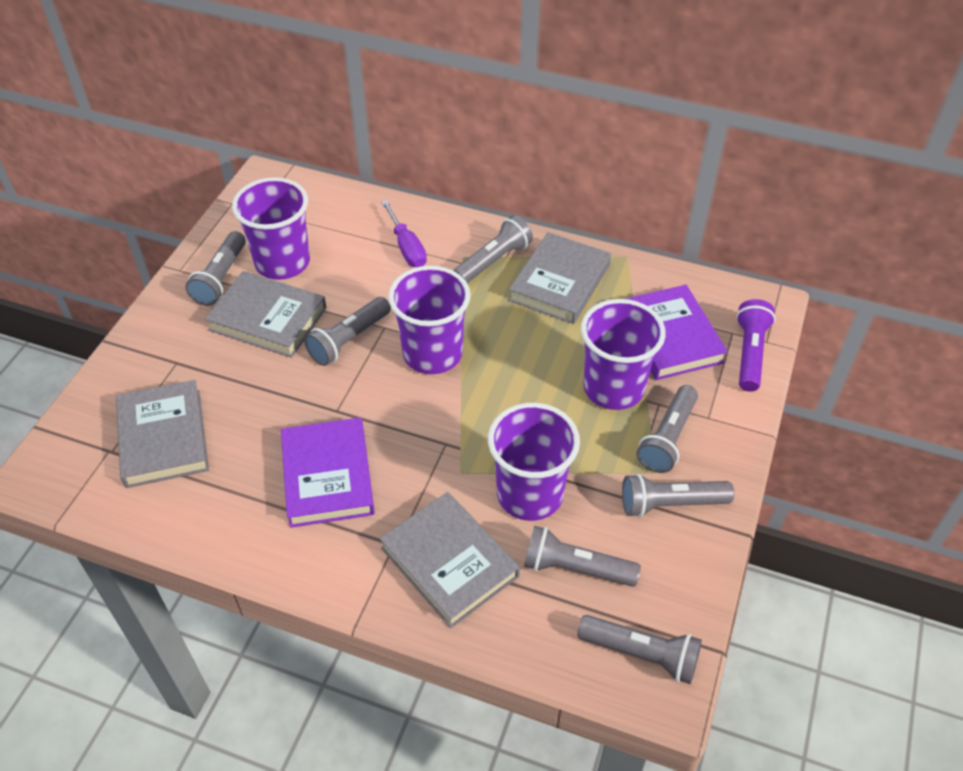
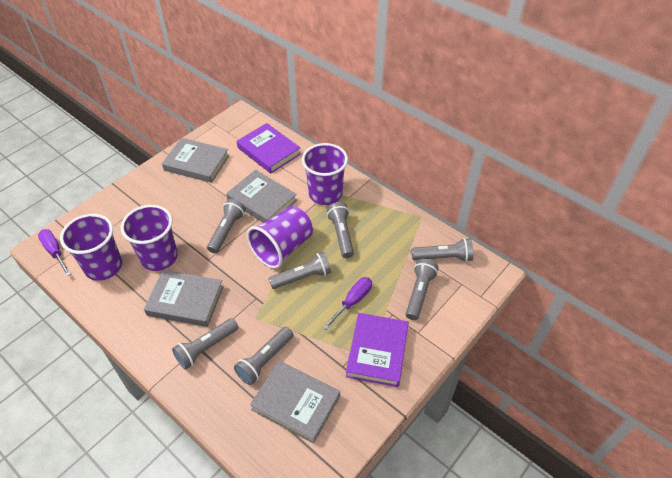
purple flashlight: 1 -> 0
purple screwdriver: 1 -> 2

